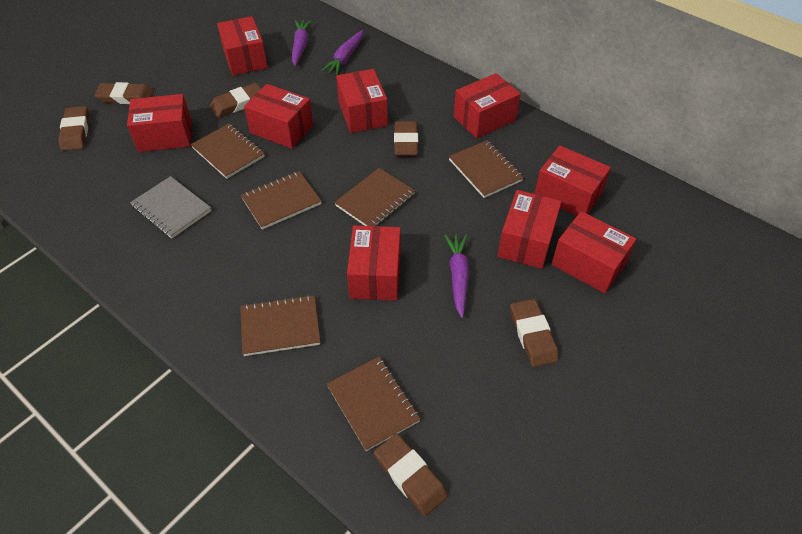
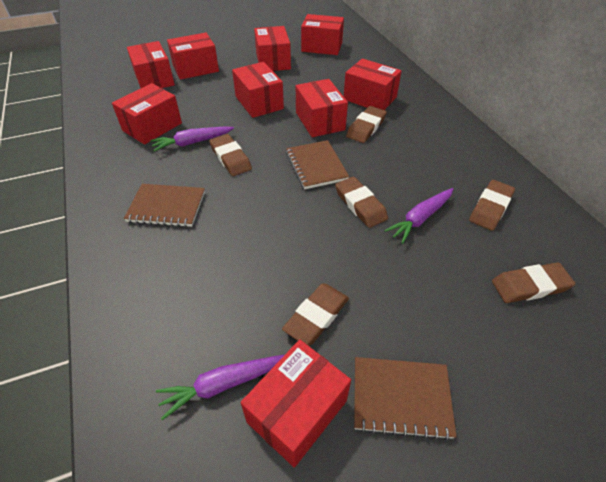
brown notebook: 6 -> 3
grey notebook: 1 -> 0

